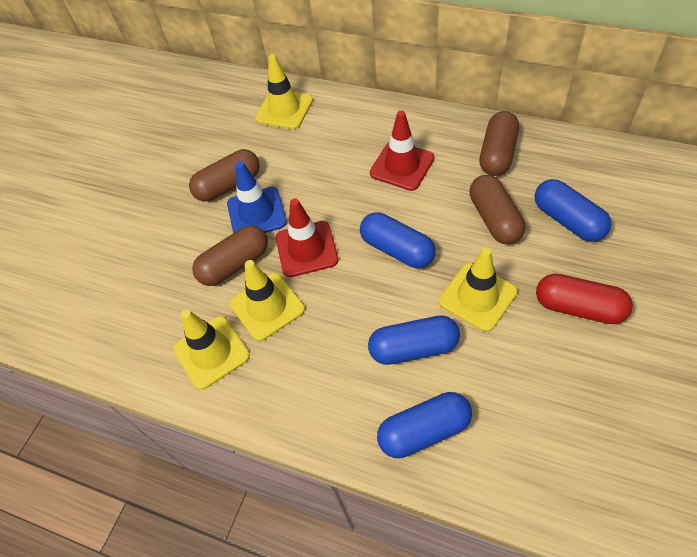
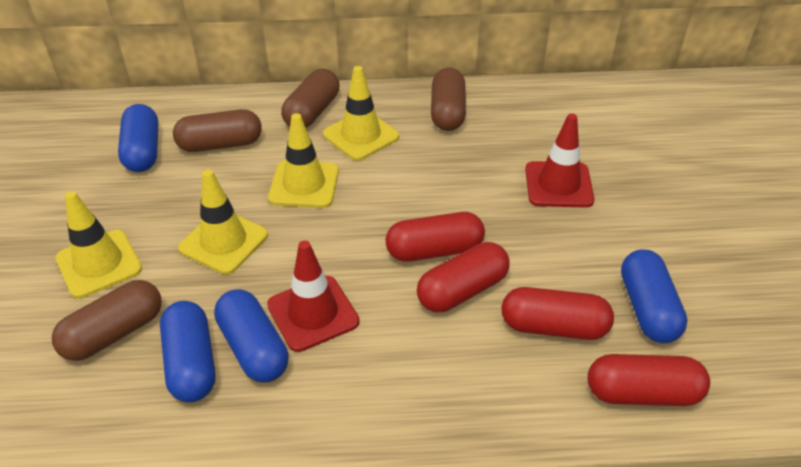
blue traffic cone: 1 -> 0
red capsule: 1 -> 4

